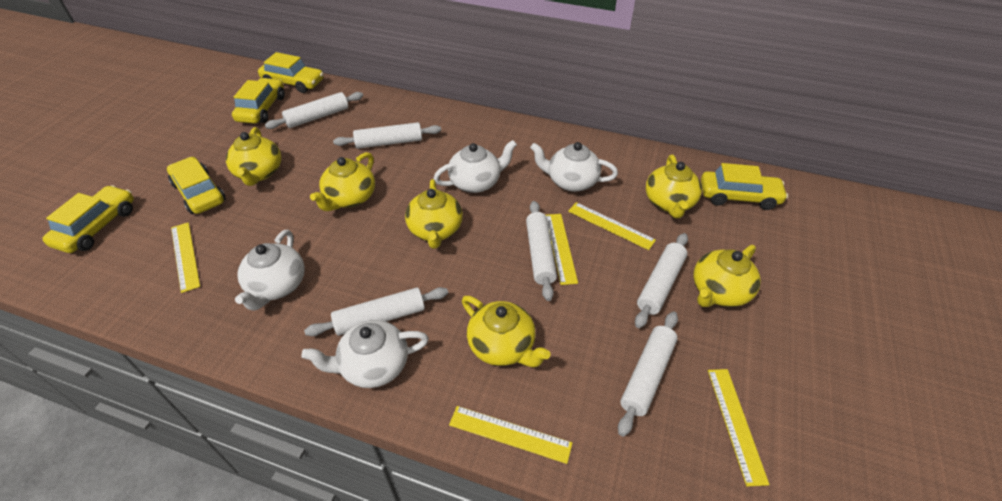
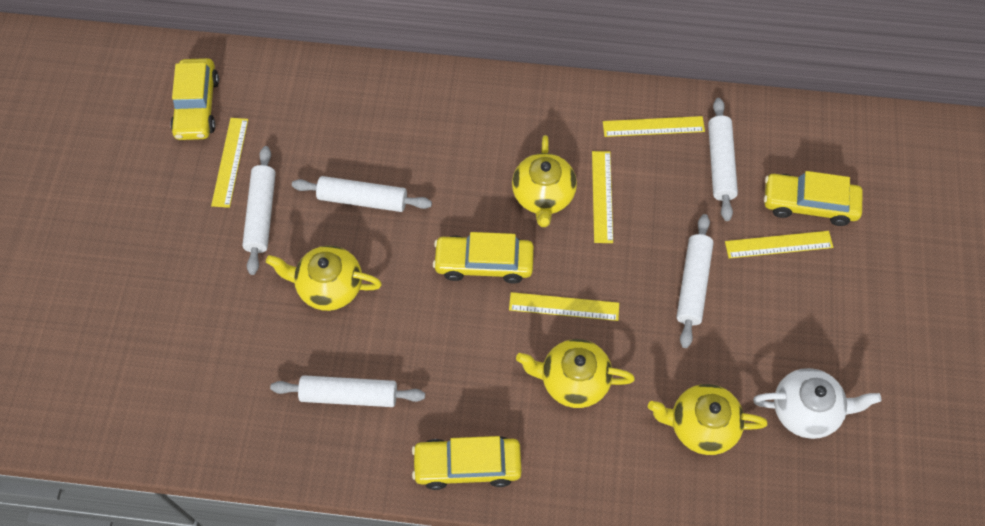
white rolling pin: 6 -> 5
white teapot: 4 -> 1
yellow car: 5 -> 4
yellow teapot: 6 -> 4

